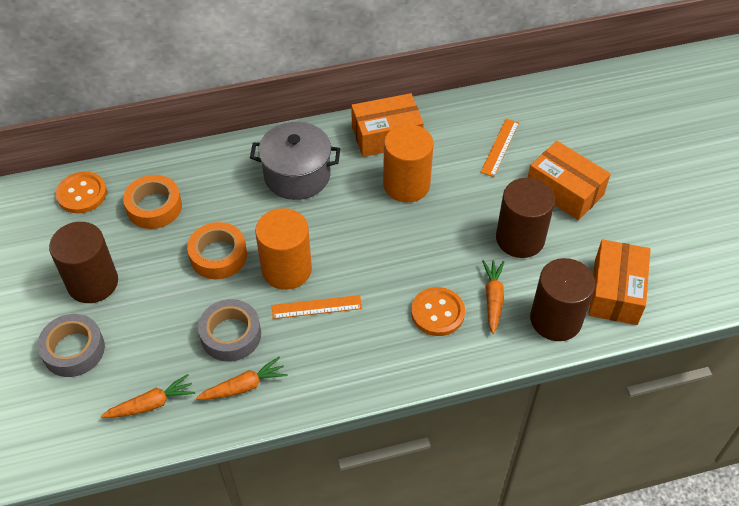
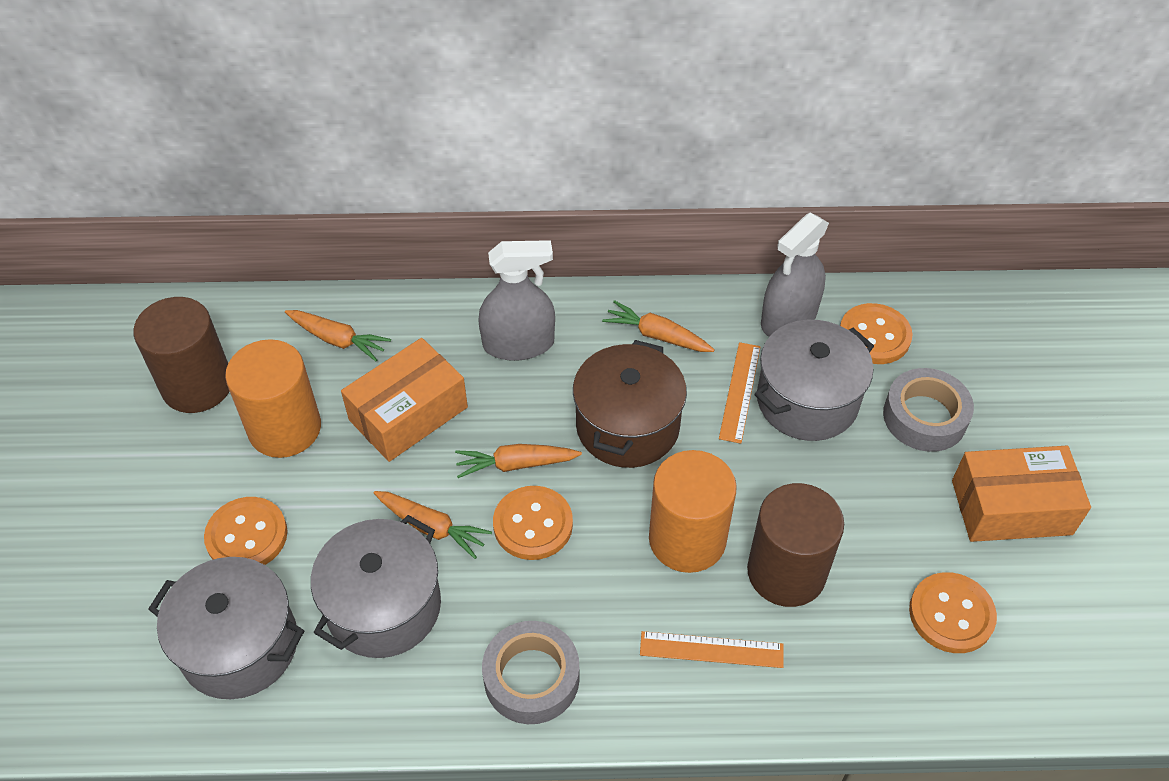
brown cylinder: 3 -> 2
brown pot: 0 -> 1
grey pot: 1 -> 3
grey spray bottle: 0 -> 2
orange box: 3 -> 2
orange button: 2 -> 4
orange carrot: 3 -> 4
orange tape: 2 -> 0

